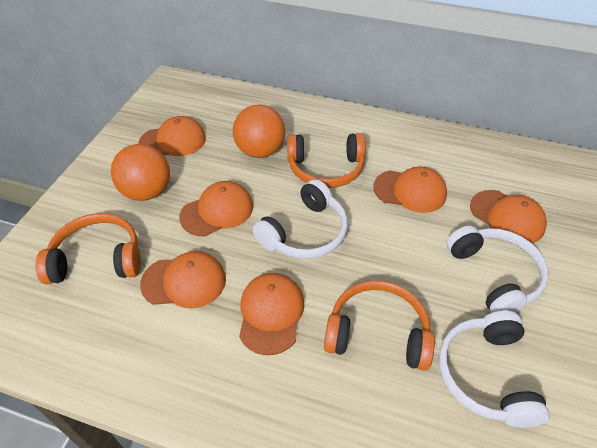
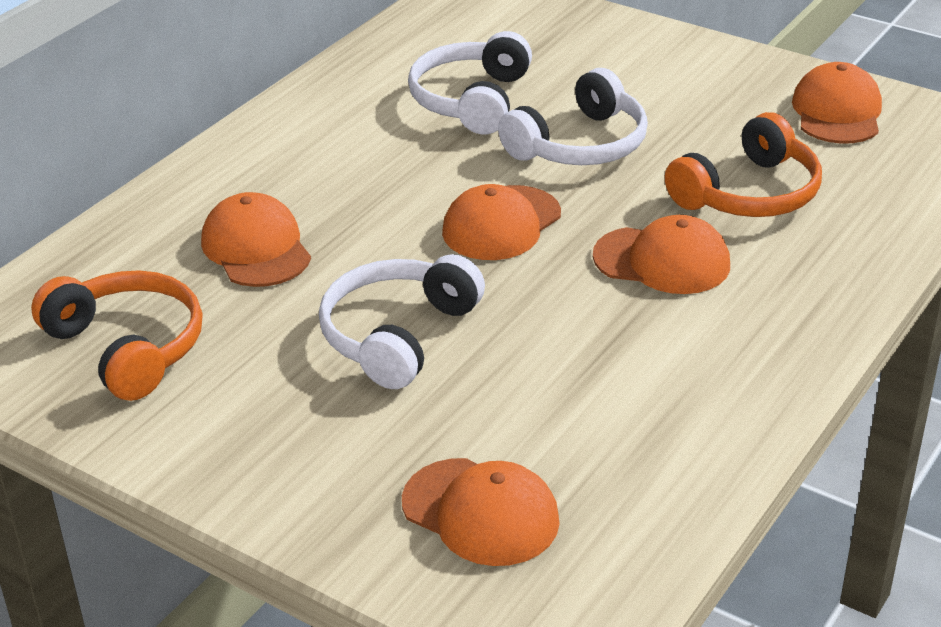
orange ball: 2 -> 0
orange cap: 6 -> 5
orange headphones: 3 -> 2

